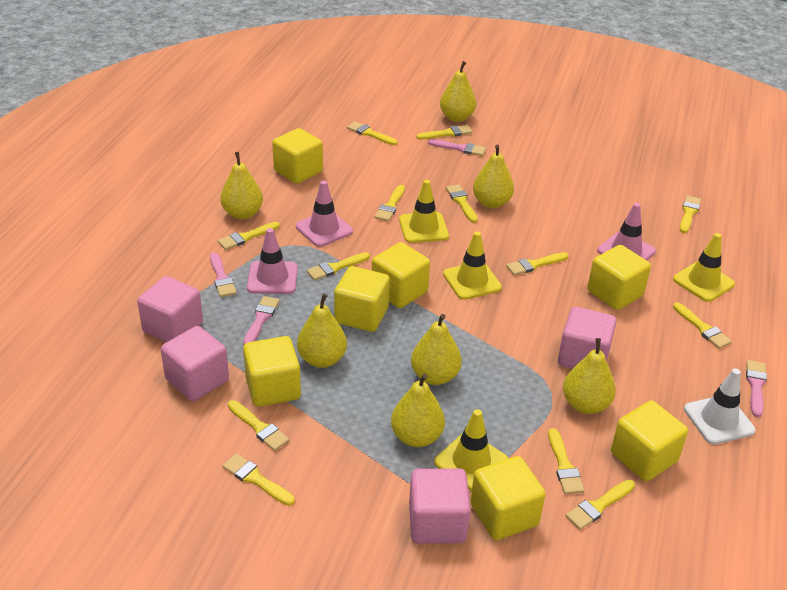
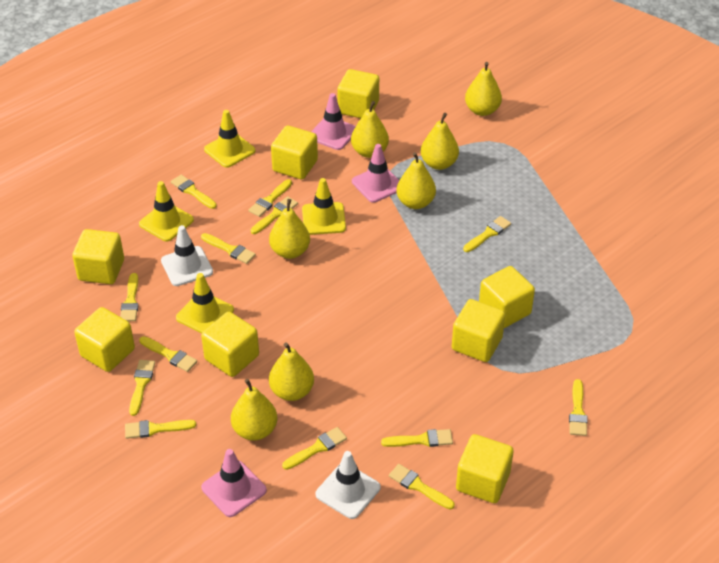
pink brush: 4 -> 0
pink cube: 4 -> 0
white traffic cone: 1 -> 2
yellow cube: 7 -> 8

